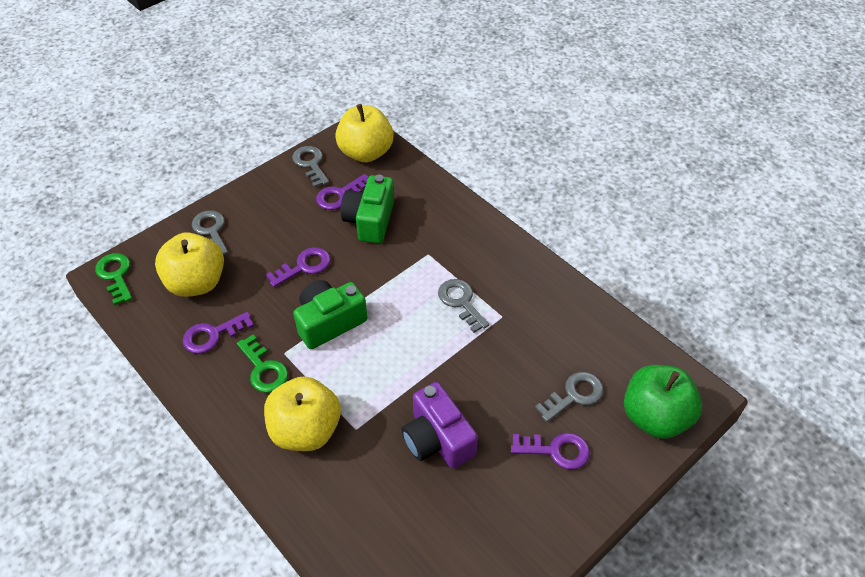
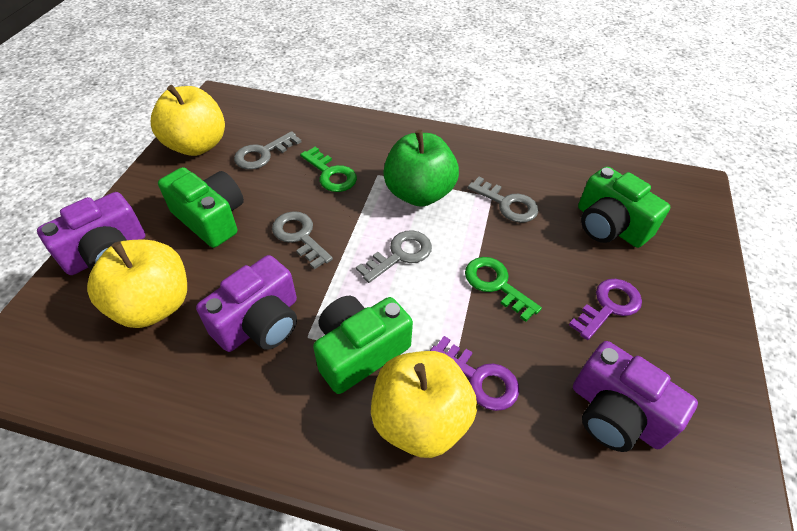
green camera: 2 -> 3
purple camera: 1 -> 3
purple key: 4 -> 2

